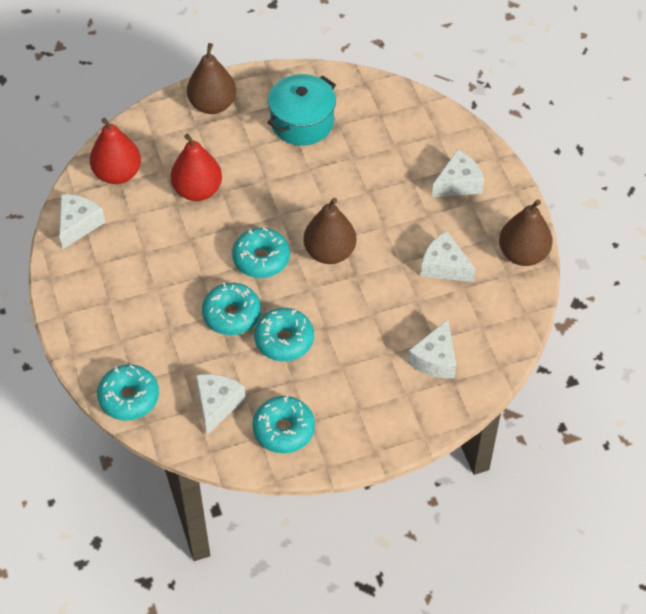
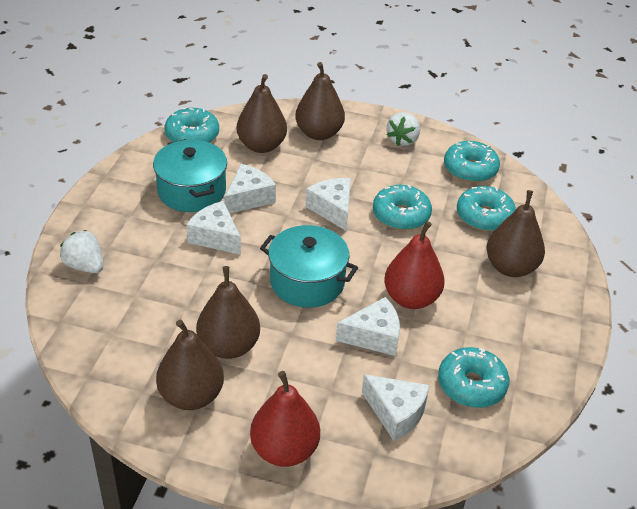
brown pear: 3 -> 5
turquoise pot: 1 -> 2
white strawberry: 0 -> 2

